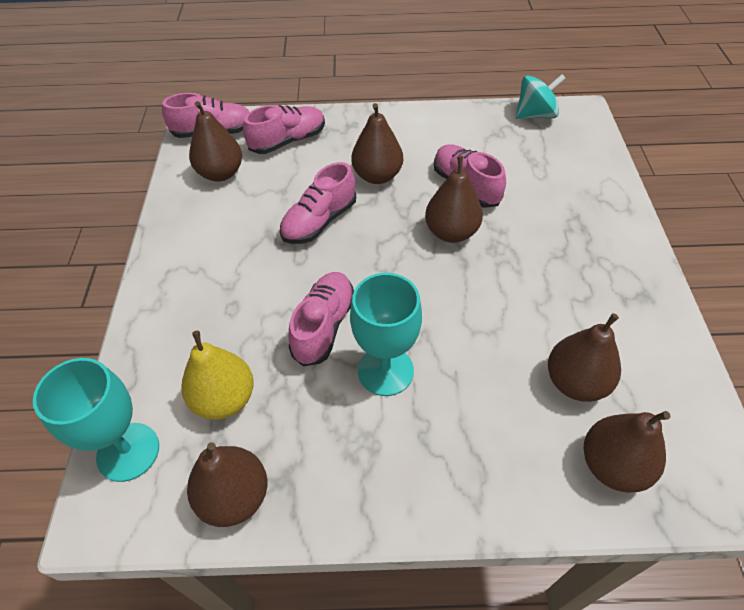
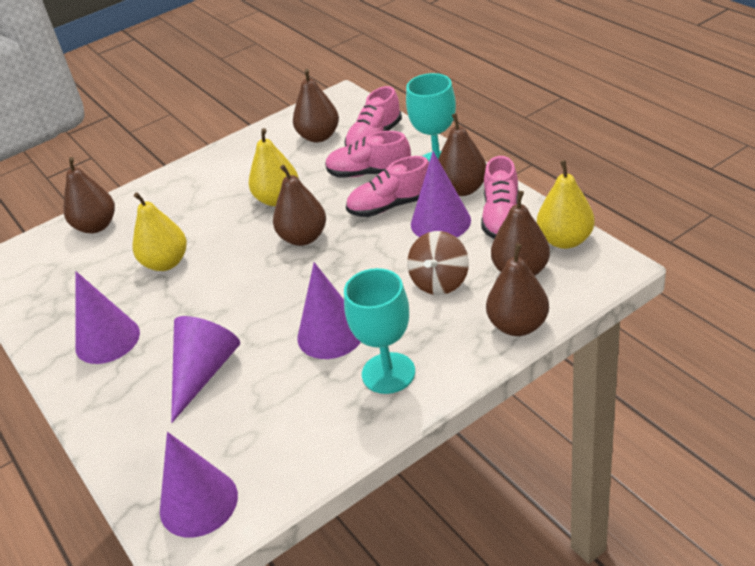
brown spinning top: 0 -> 1
pink shoe: 5 -> 4
purple cone: 0 -> 5
turquoise spinning top: 1 -> 0
yellow pear: 1 -> 3

